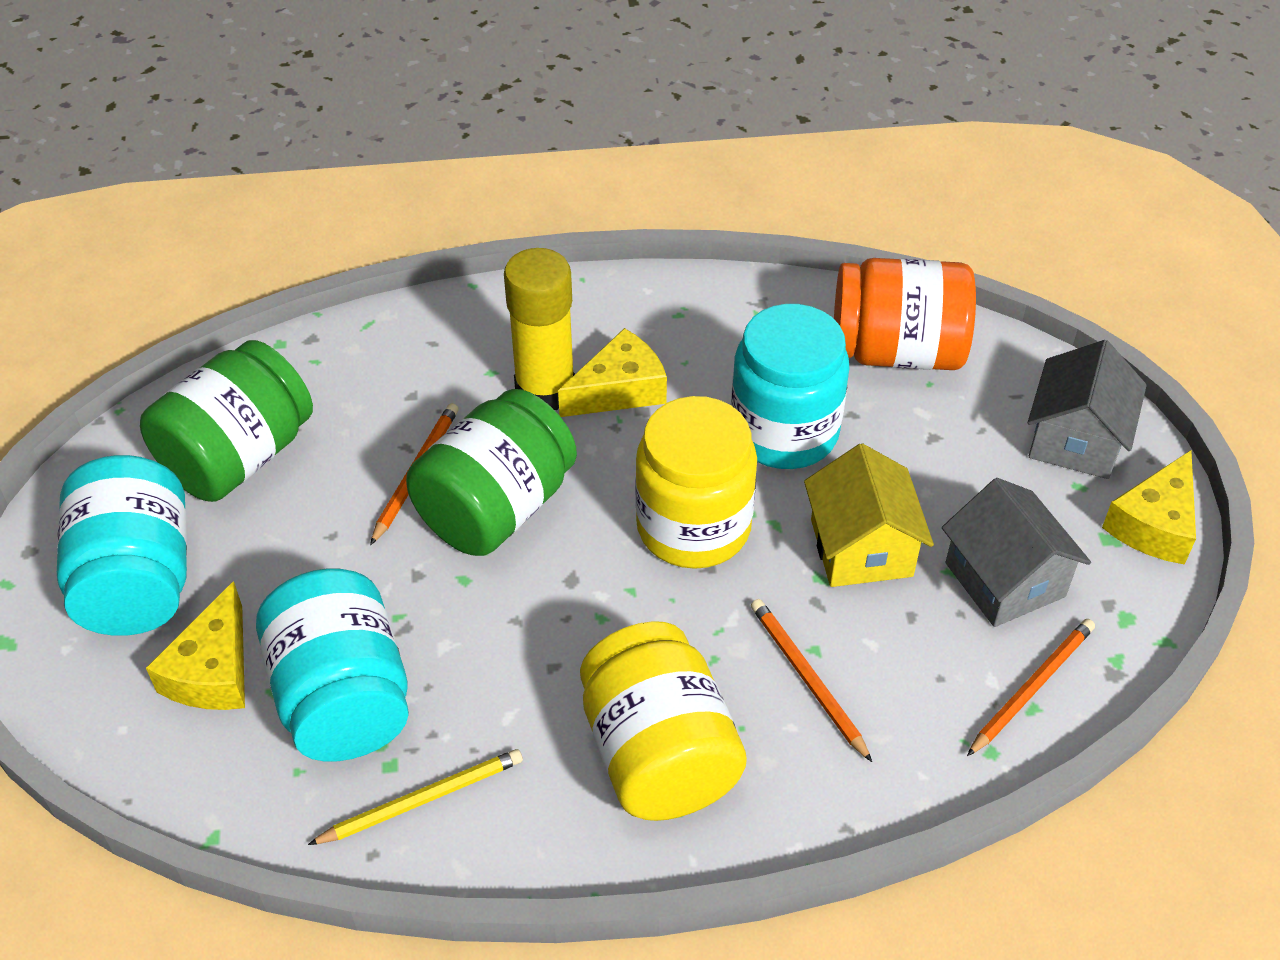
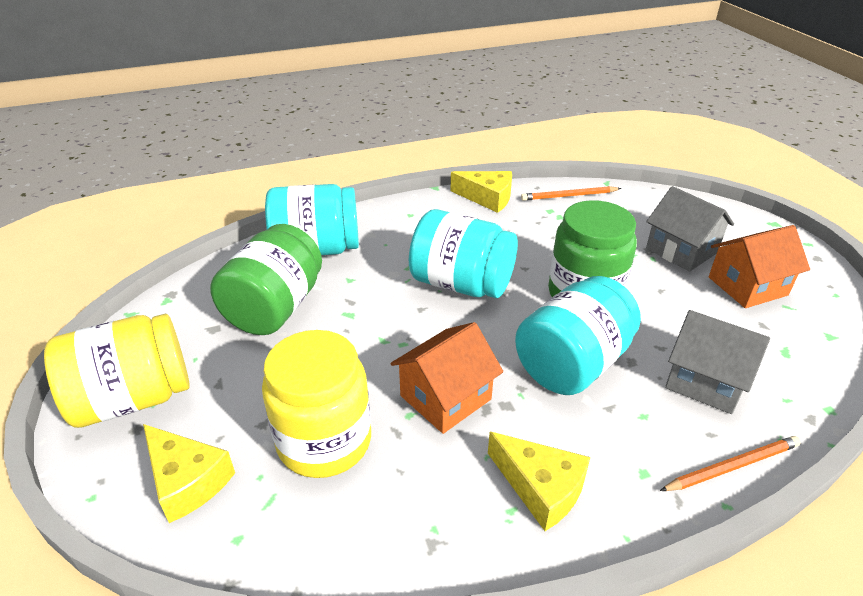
orange house: 0 -> 2
orange jar: 1 -> 0
orange pencil: 3 -> 2
yellow glue stick: 1 -> 0
yellow house: 1 -> 0
yellow pencil: 1 -> 0

